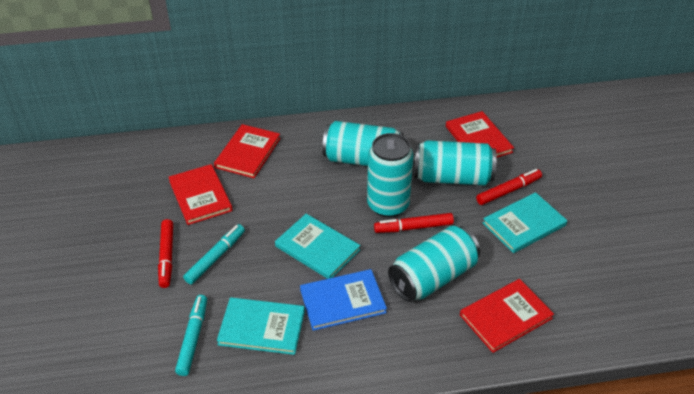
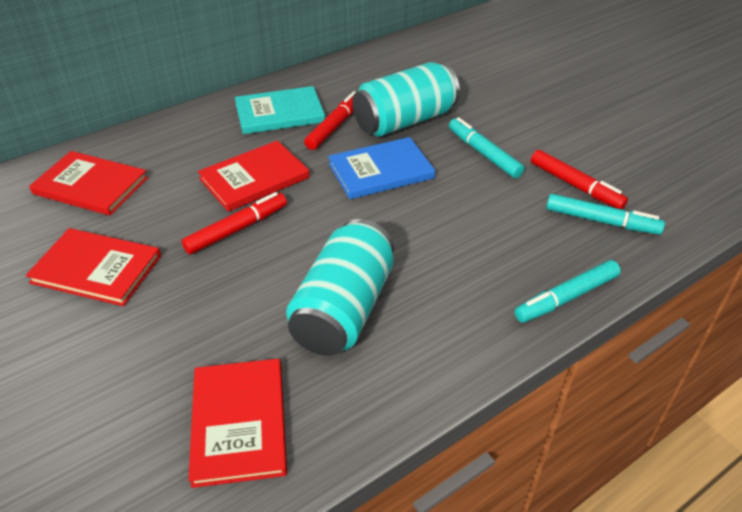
turquoise book: 3 -> 1
turquoise can: 4 -> 2
turquoise marker: 2 -> 3

